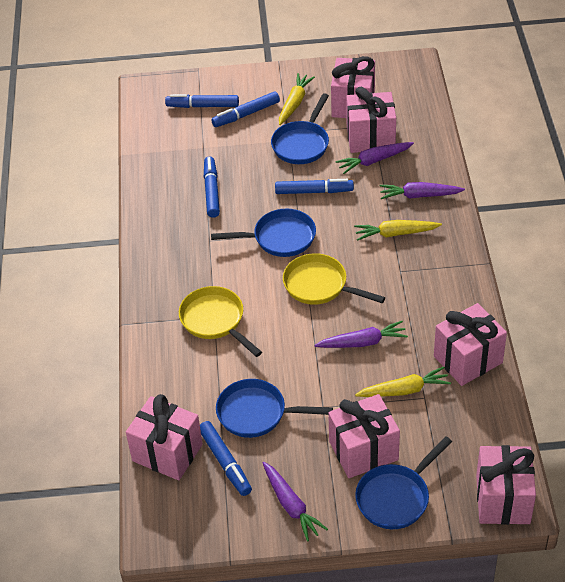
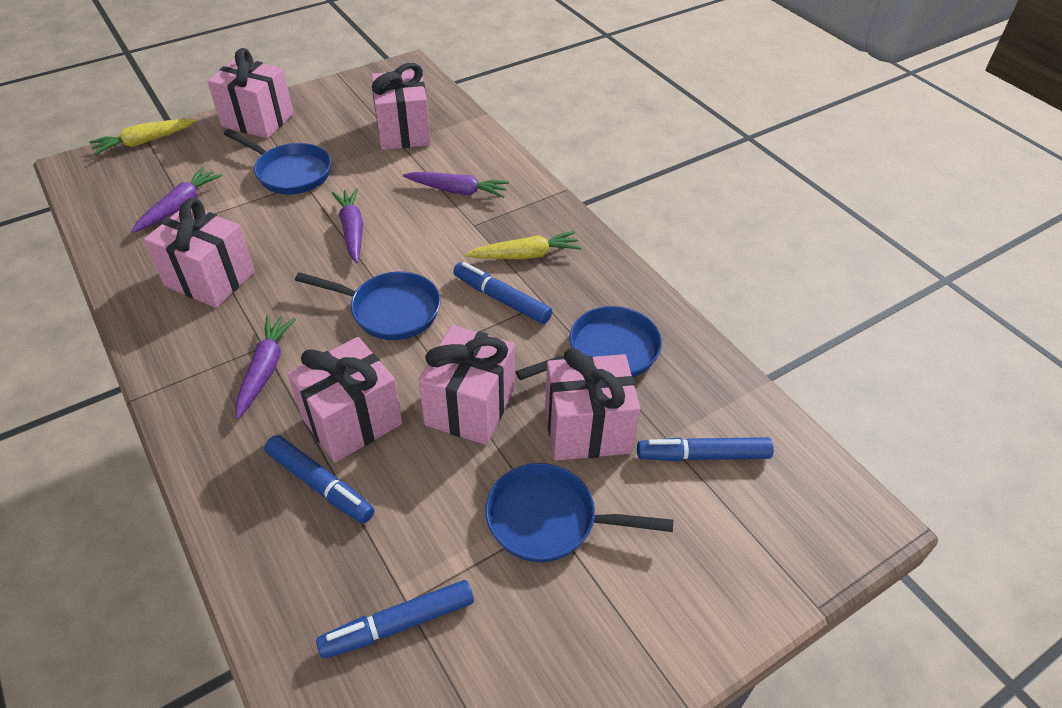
blue marker: 5 -> 4
yellow carrot: 3 -> 2
yellow pan: 2 -> 0

